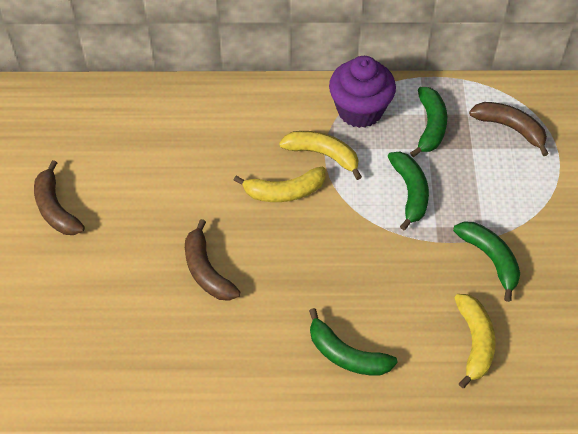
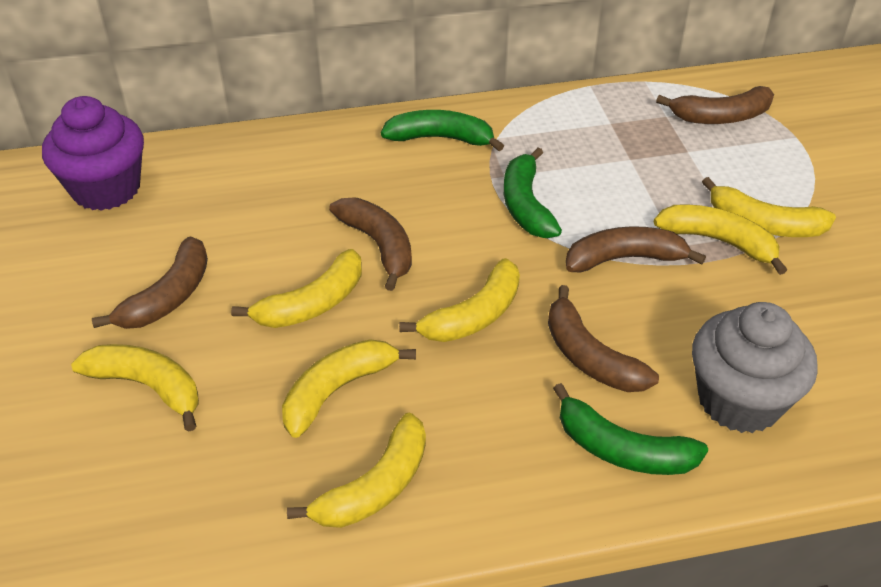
brown banana: 3 -> 5
green banana: 4 -> 3
grey cupcake: 0 -> 1
yellow banana: 3 -> 7

